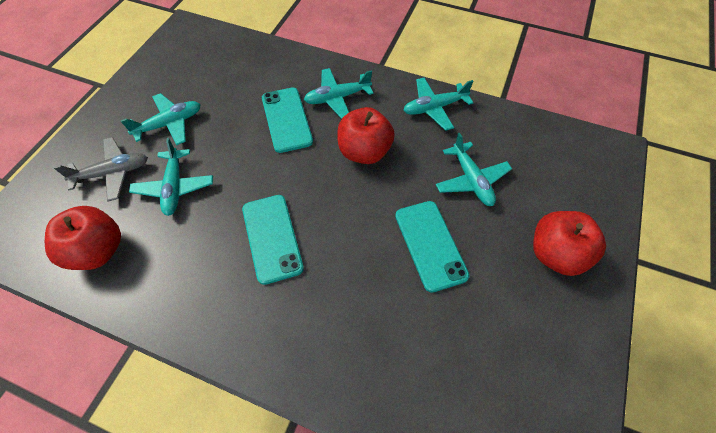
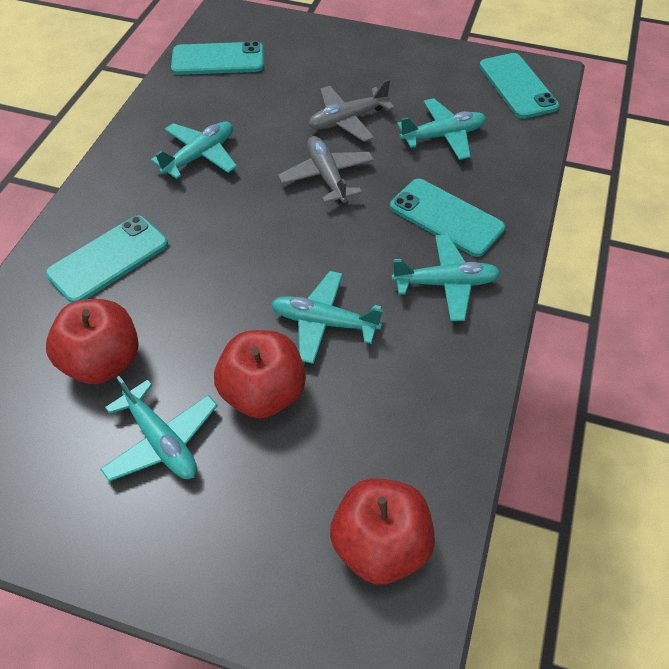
grey plane: 1 -> 2
turquoise phone: 3 -> 4

